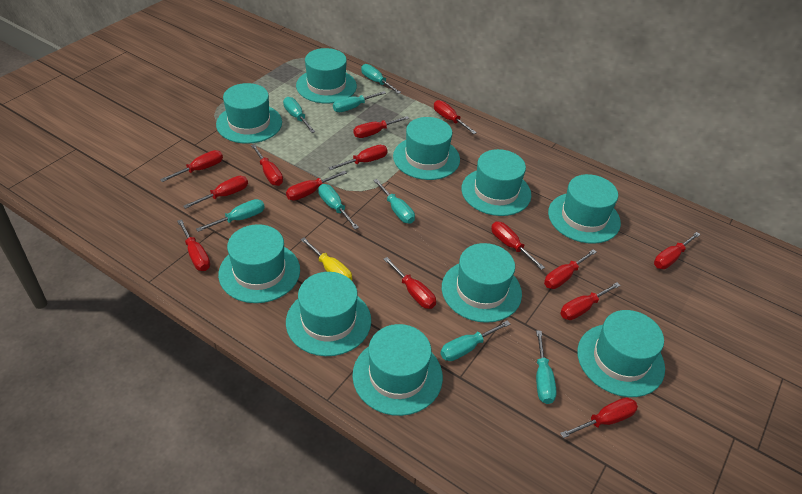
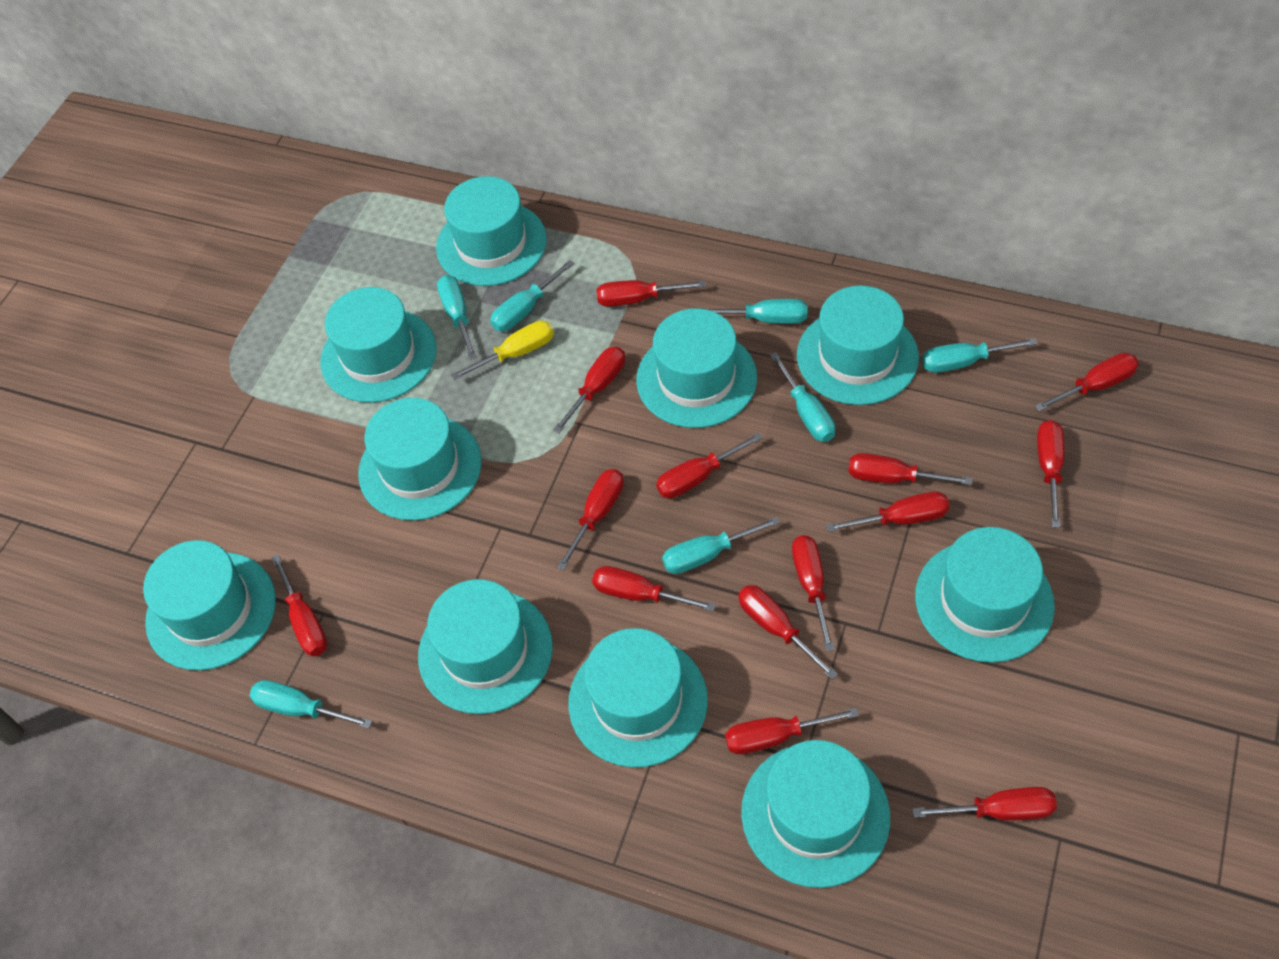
turquoise screwdriver: 8 -> 7

